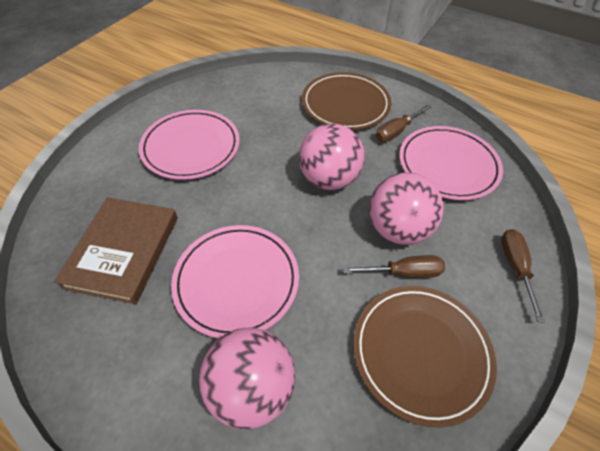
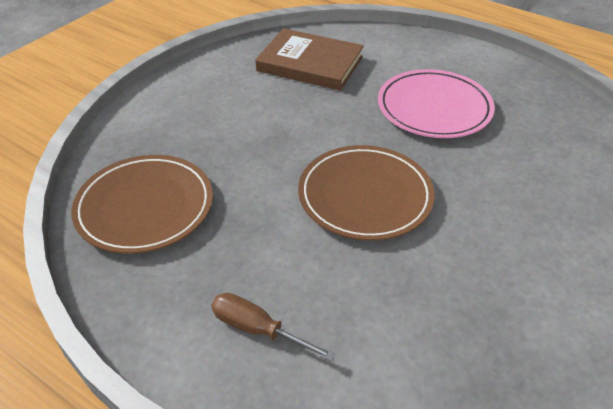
brown screwdriver: 3 -> 1
pink ball: 3 -> 0
pink plate: 3 -> 1

